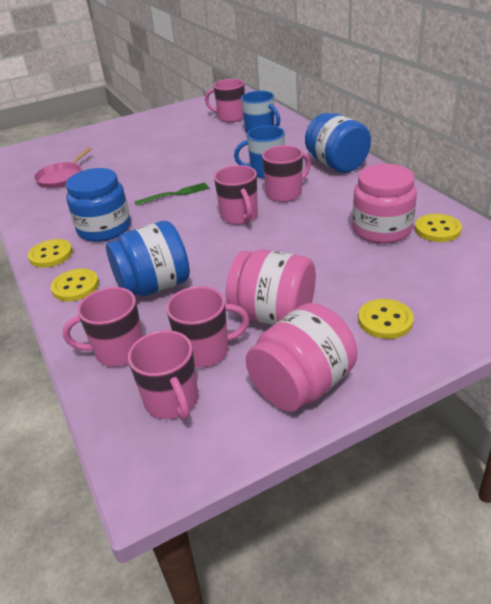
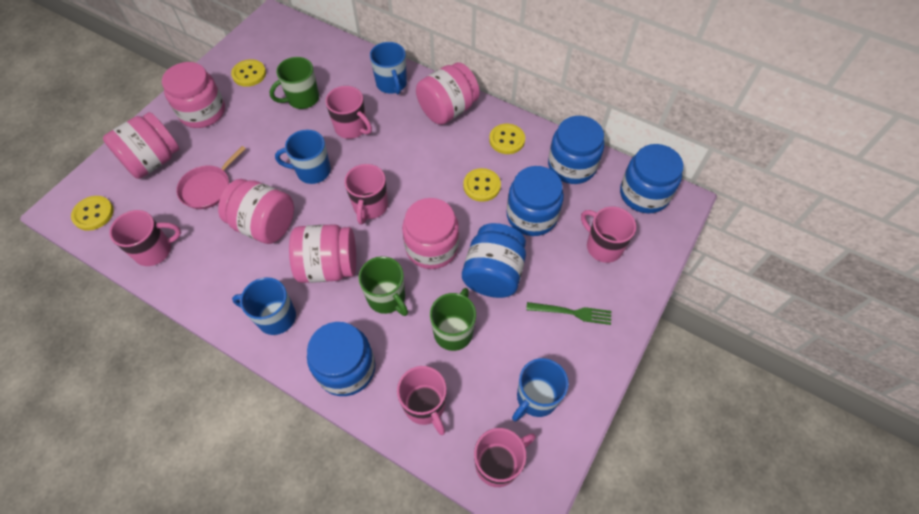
blue jar: 3 -> 5
blue mug: 2 -> 4
green mug: 0 -> 3
pink jar: 3 -> 6

